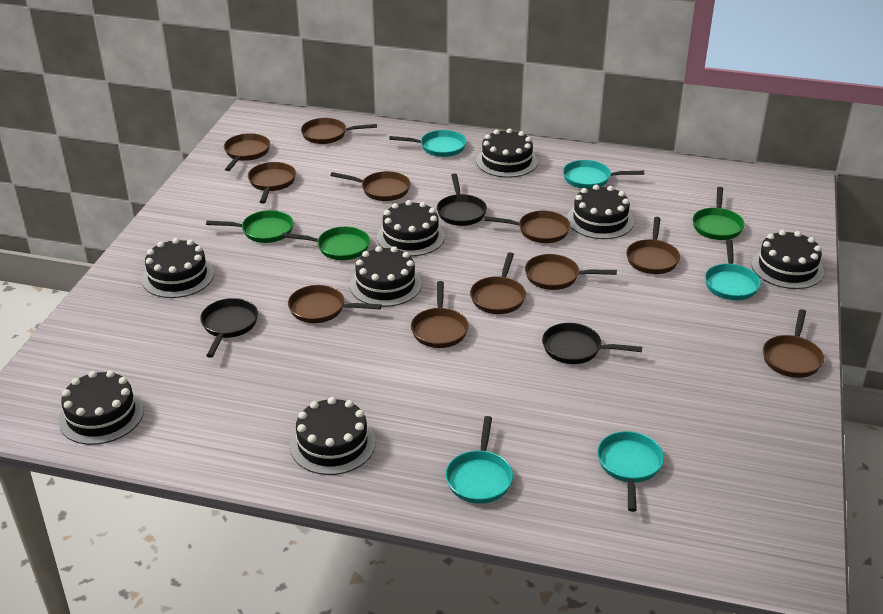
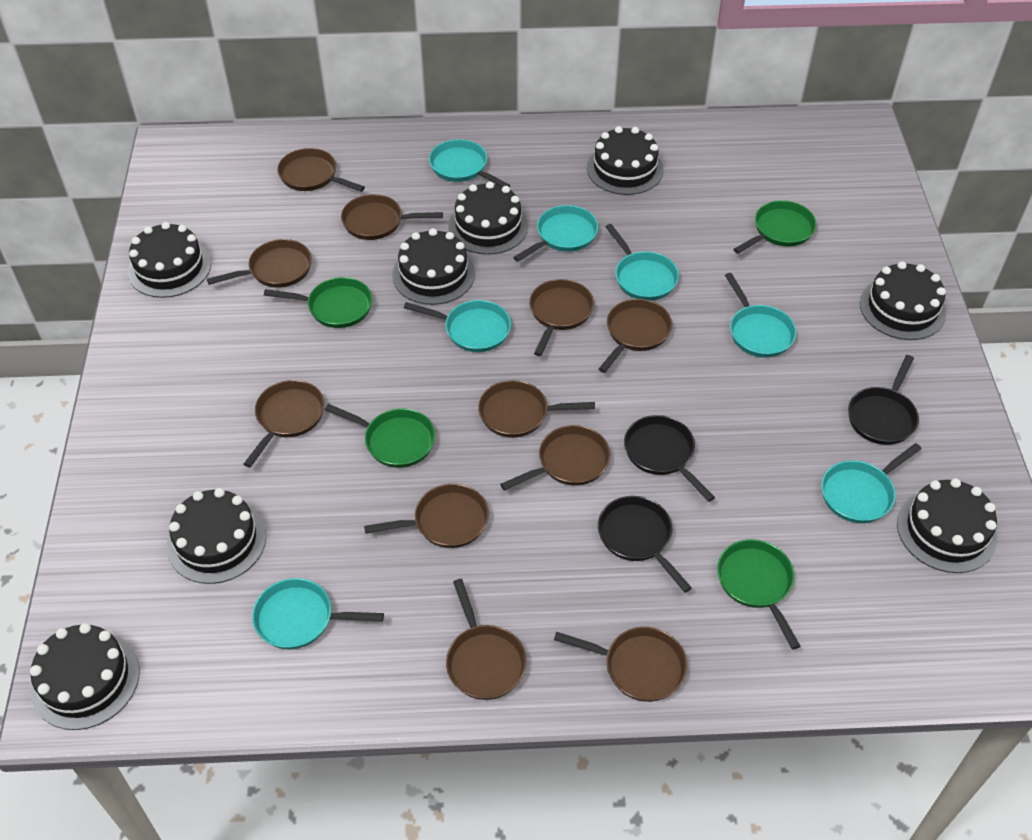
green pan: 3 -> 4
turquoise pan: 5 -> 7

